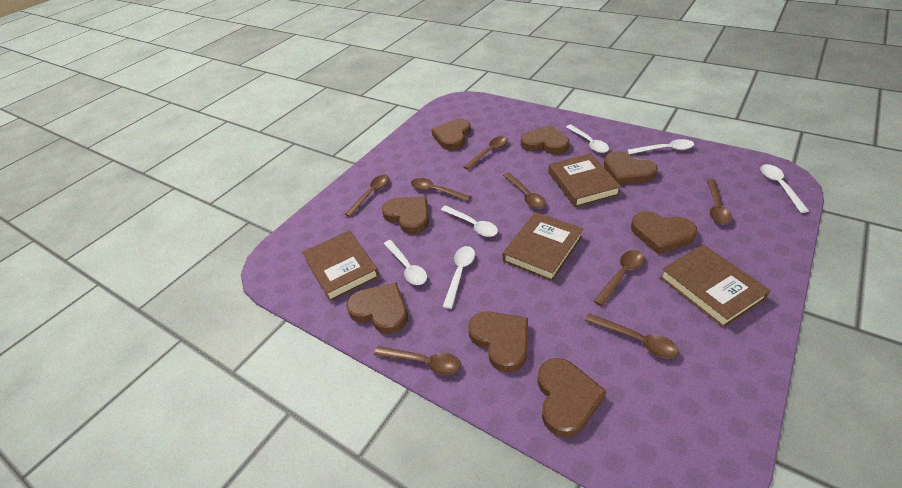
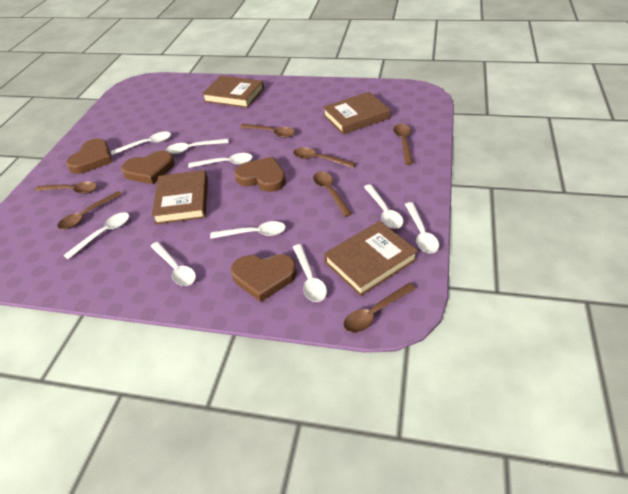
brown heart: 8 -> 4
brown spoon: 8 -> 7
white spoon: 6 -> 9

